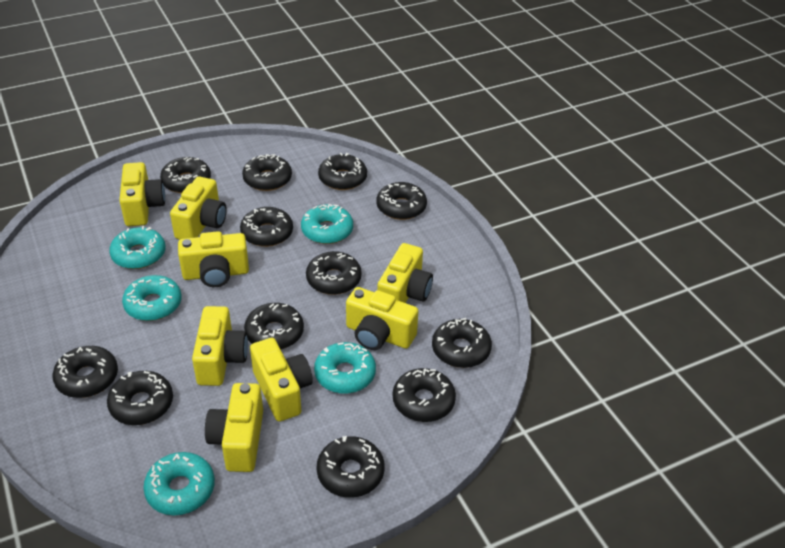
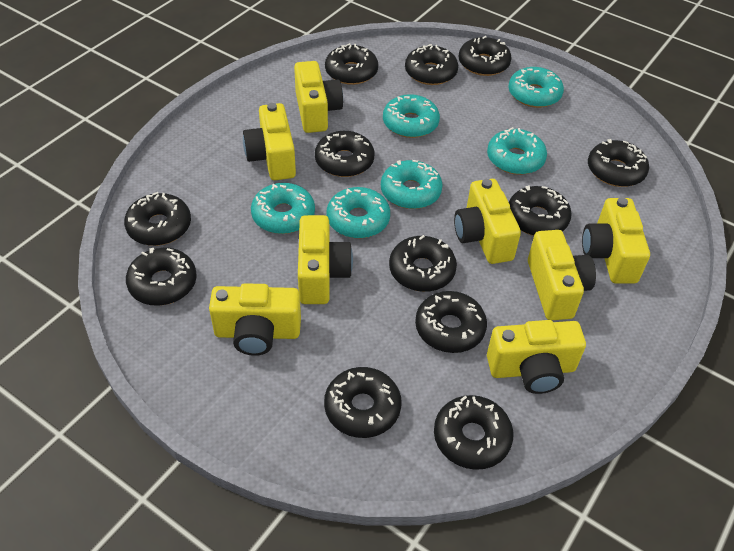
turquoise donut: 5 -> 6

